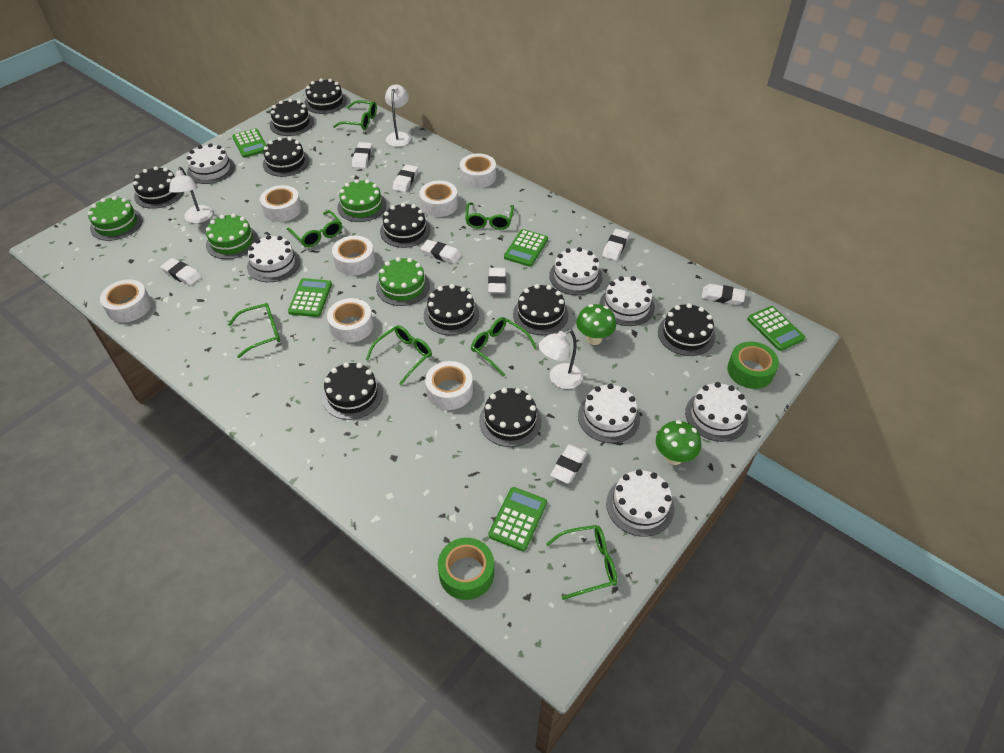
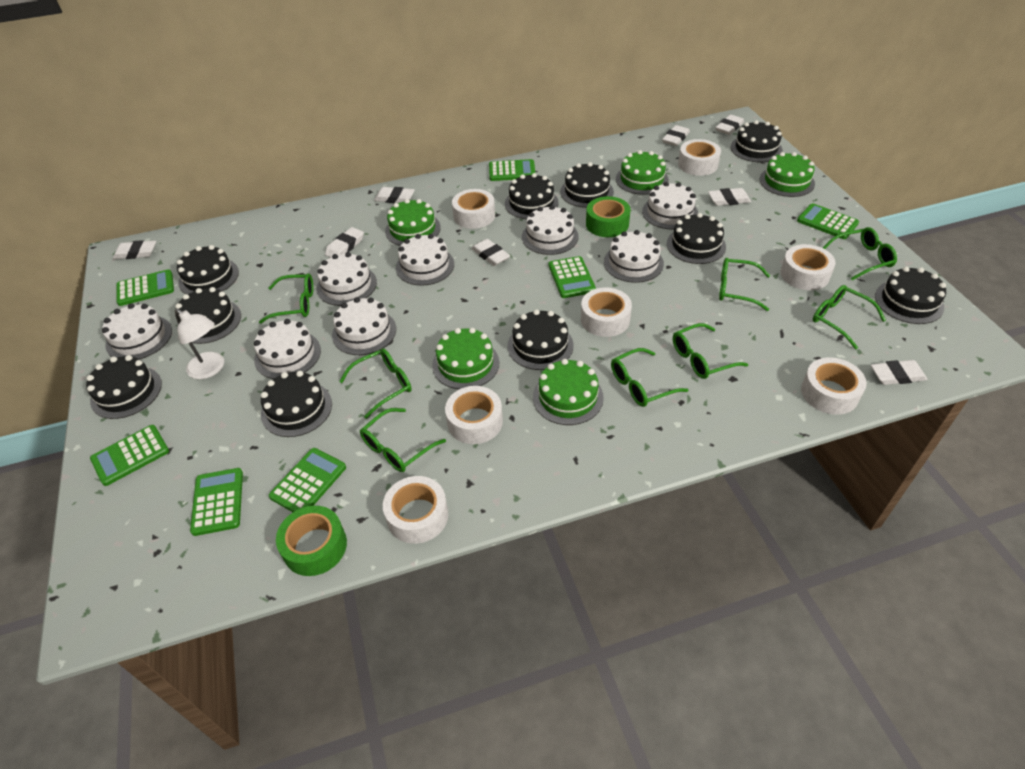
green cake: 4 -> 5
green calculator: 5 -> 7
green glasses: 7 -> 8
green mushroom: 2 -> 0
white cake: 7 -> 8
white lamp: 3 -> 1

